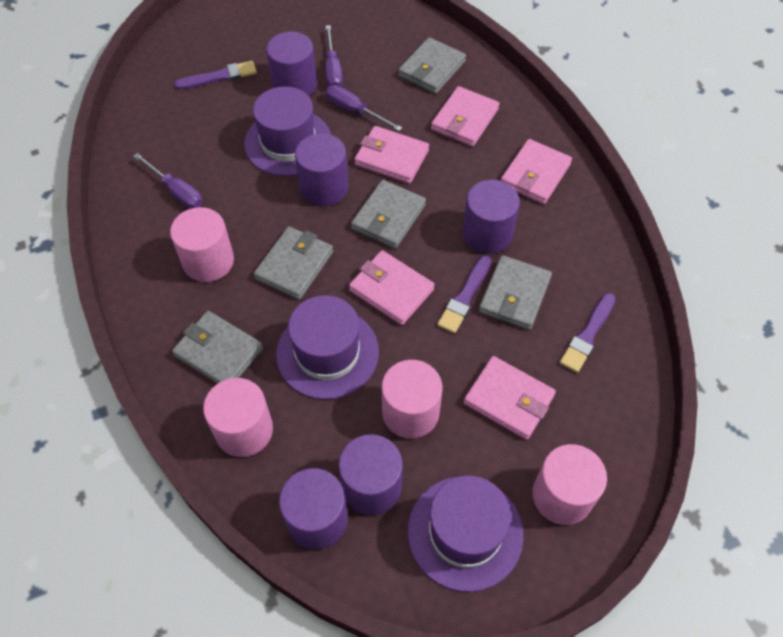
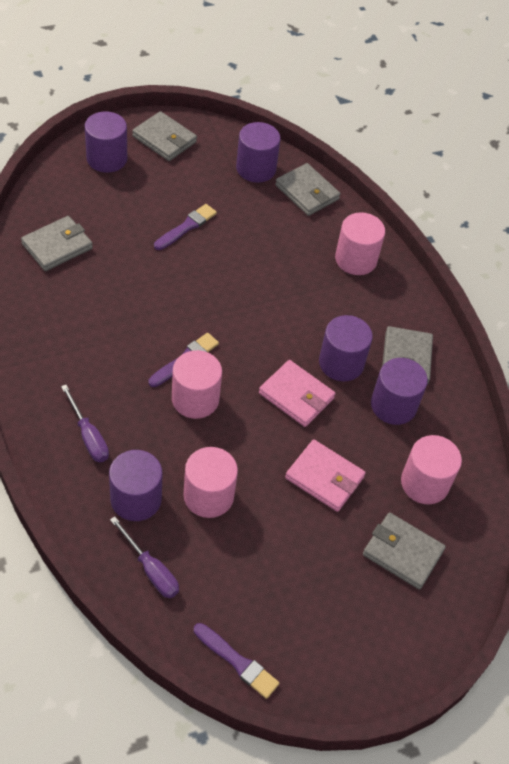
pink wallet: 5 -> 2
purple hat: 3 -> 0
purple screwdriver: 3 -> 2

